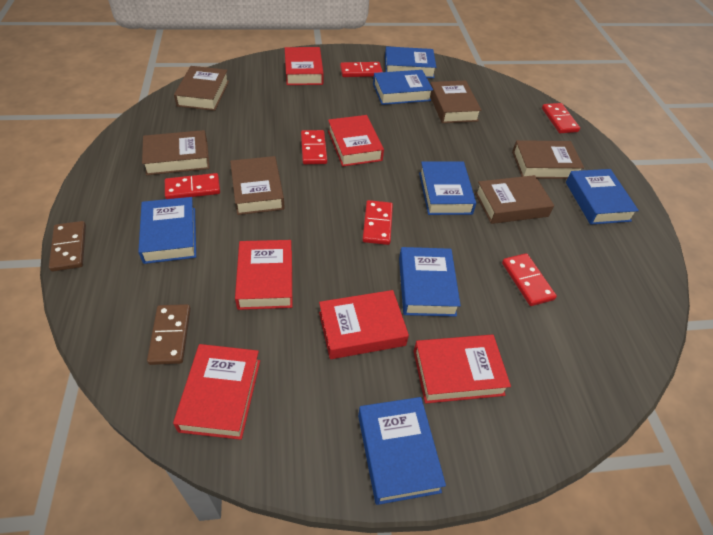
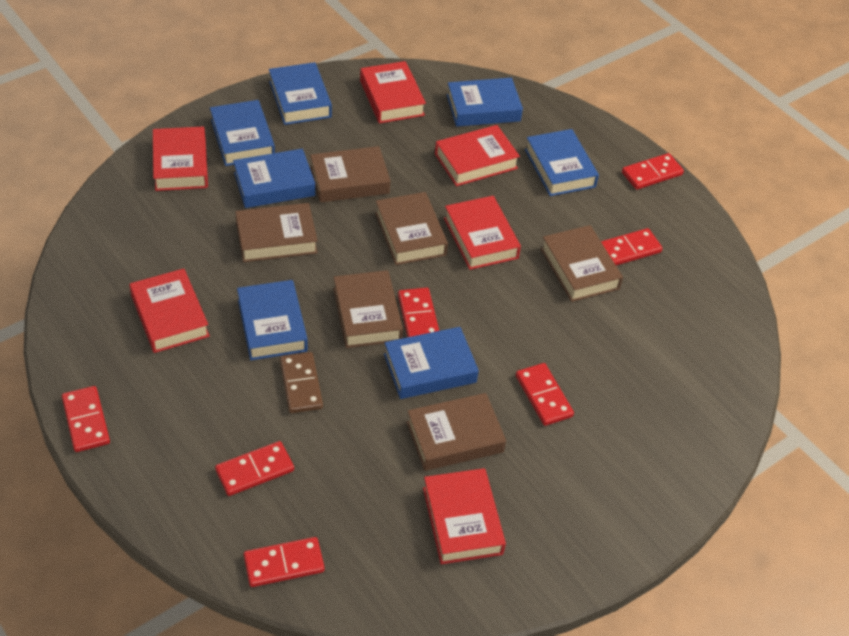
brown domino: 2 -> 1
red domino: 6 -> 7

